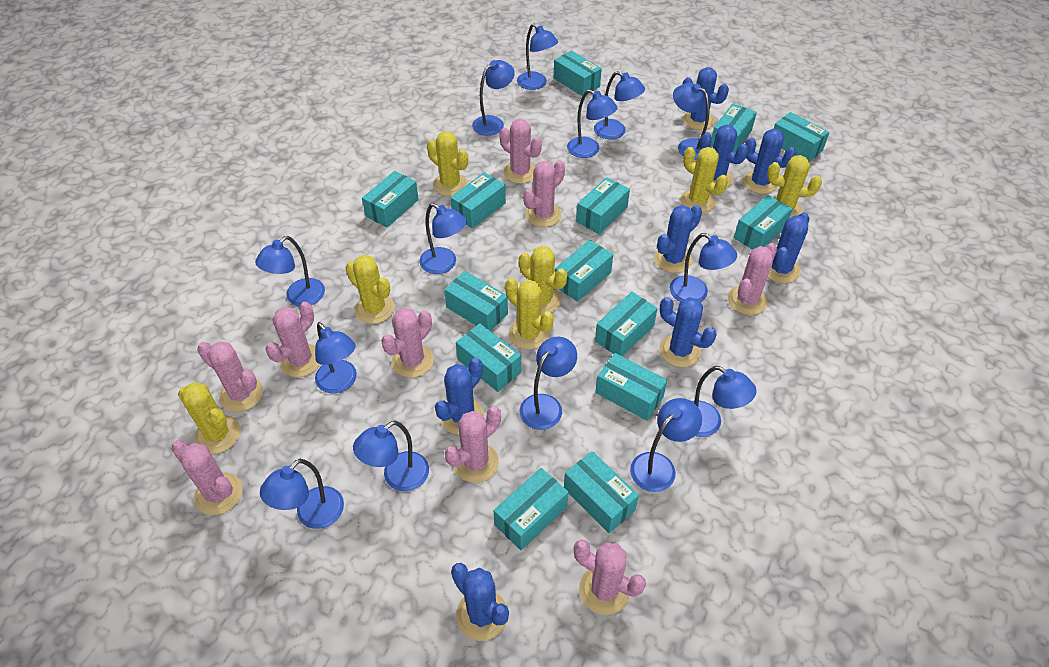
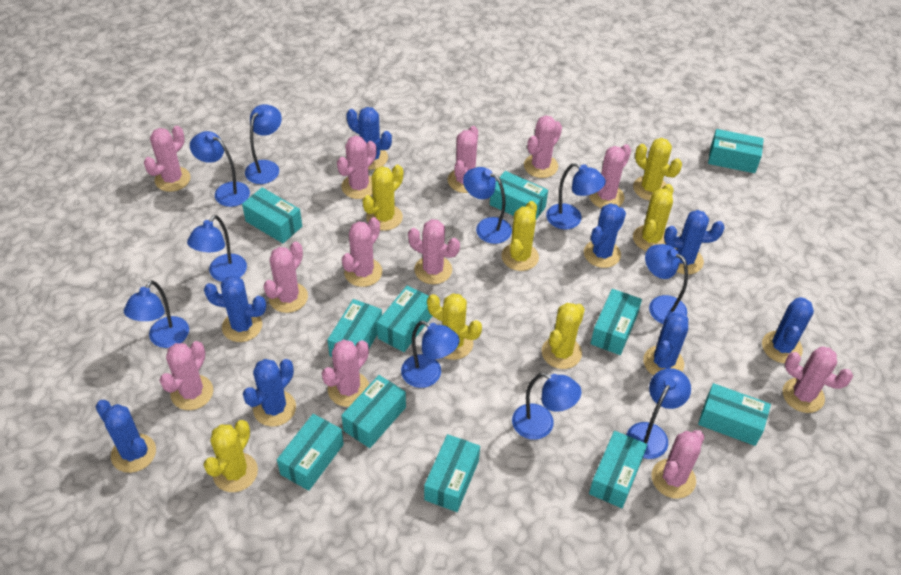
blue lamp: 14 -> 10
pink cactus: 9 -> 12
turquoise box: 14 -> 11

